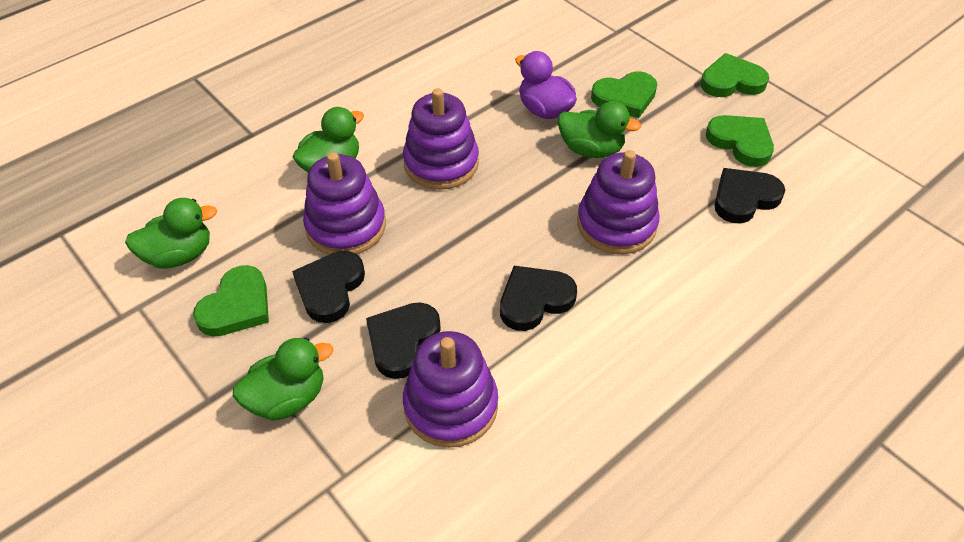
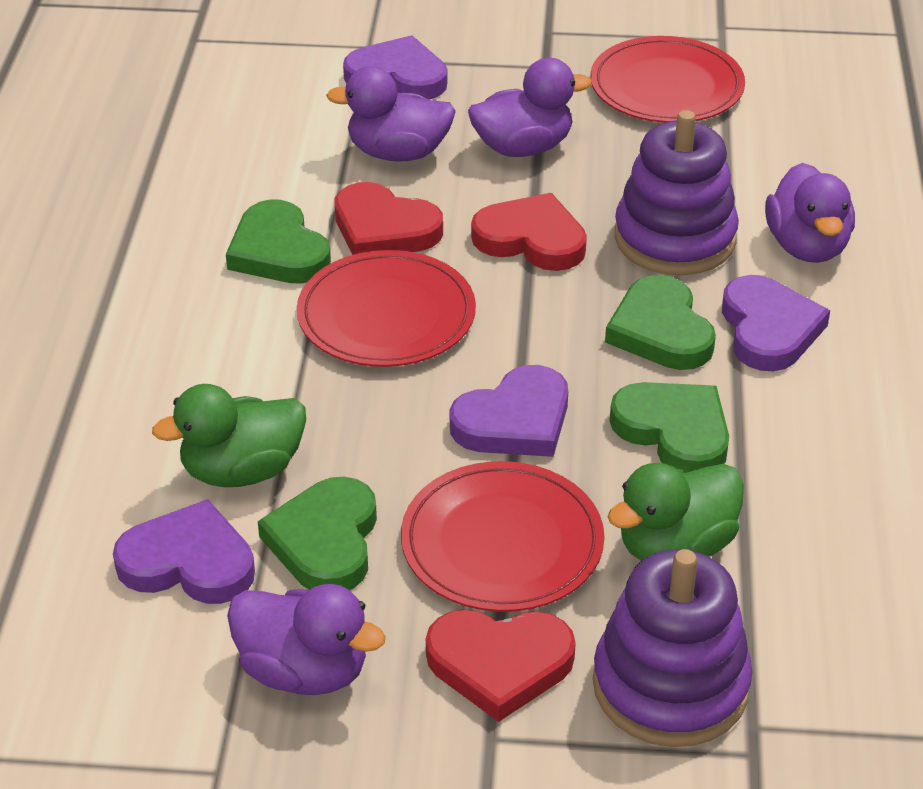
black heart: 4 -> 0
green duck: 4 -> 2
purple duck: 1 -> 4
purple heart: 0 -> 4
purple stacking toy: 4 -> 2
red heart: 0 -> 3
red plate: 0 -> 3

